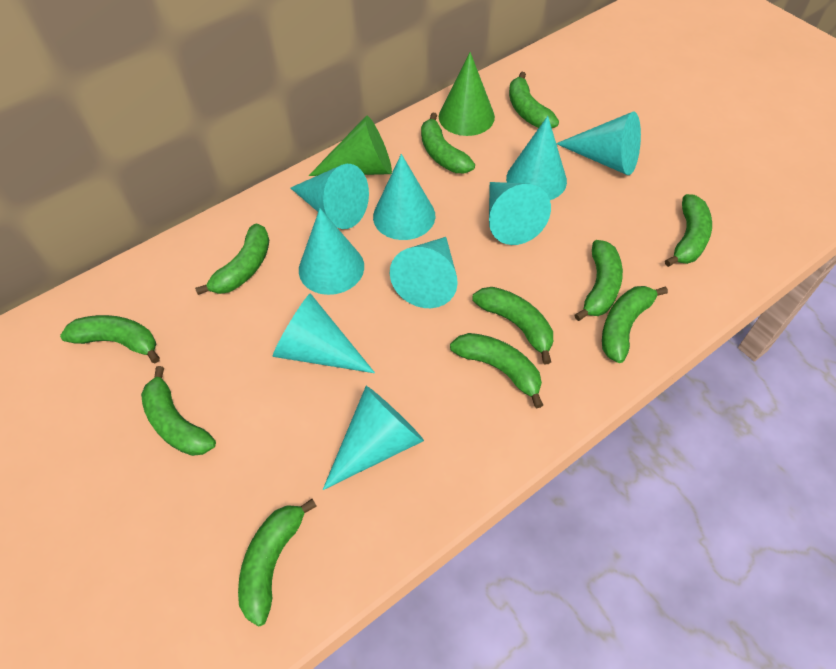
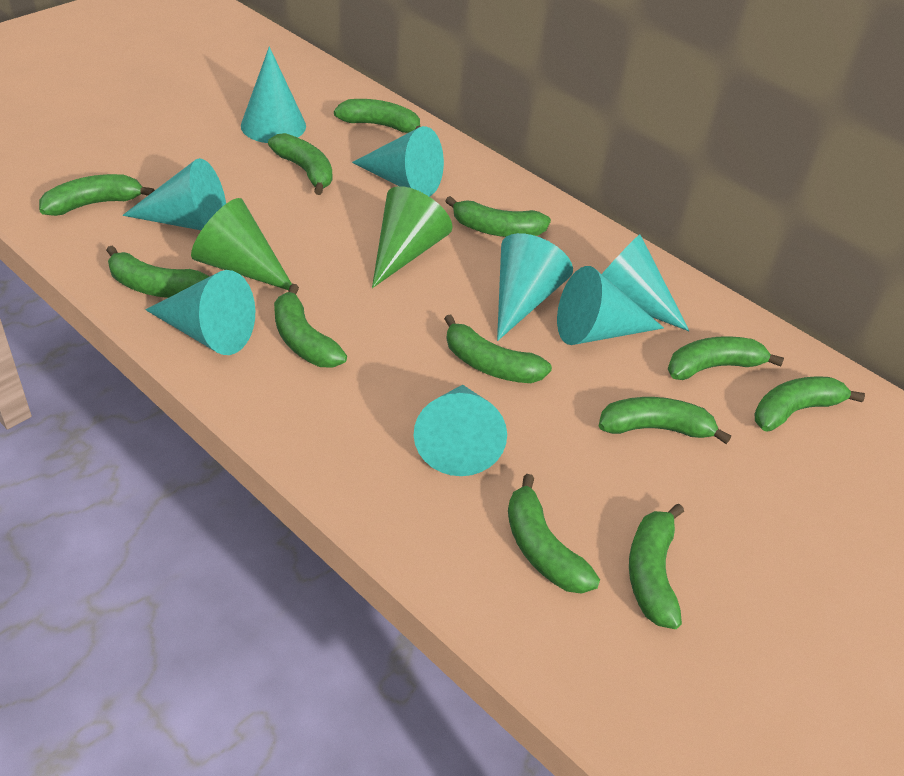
green banana: 11 -> 12
turquoise cone: 9 -> 8

